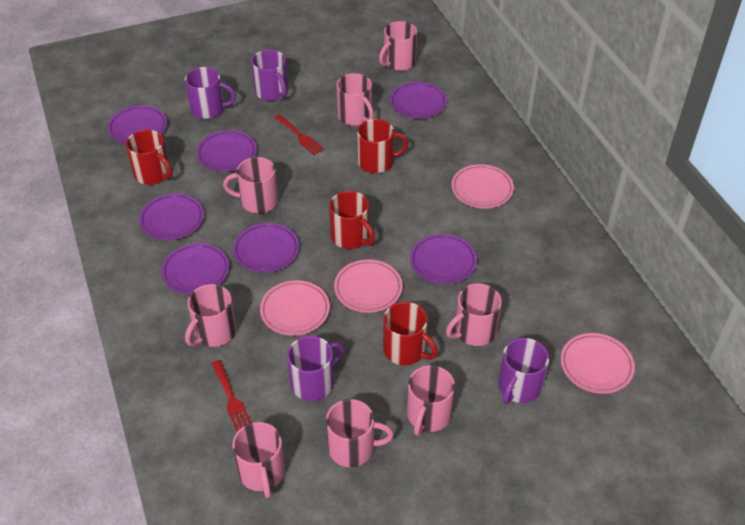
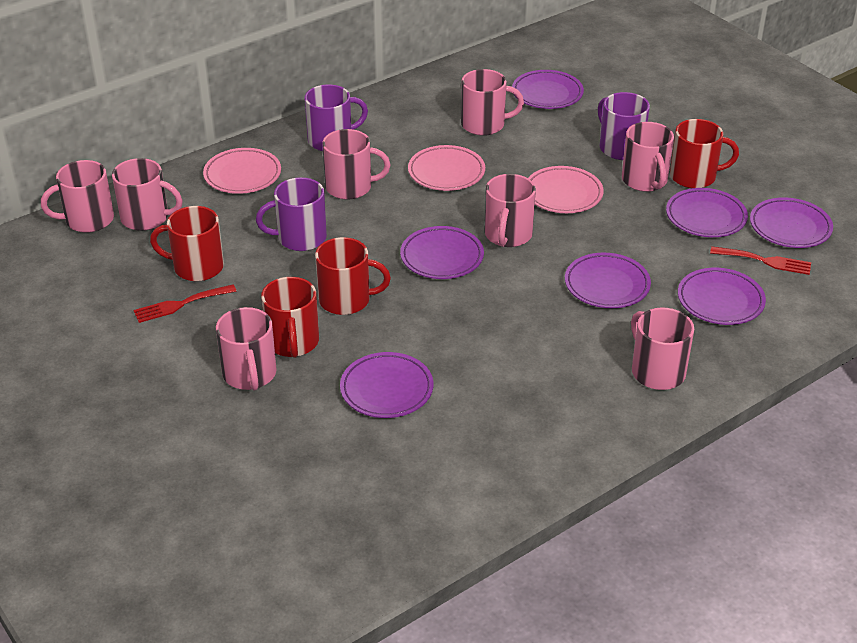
pink plate: 4 -> 3
purple mug: 4 -> 3

